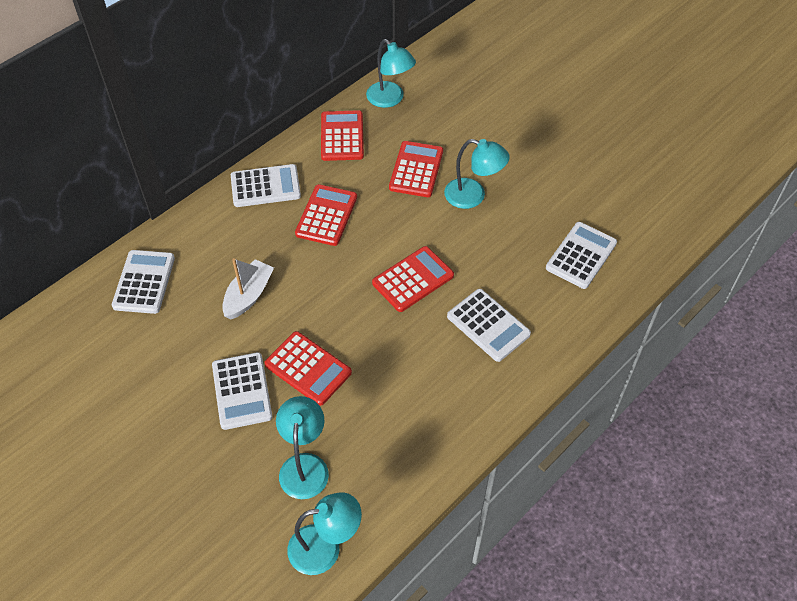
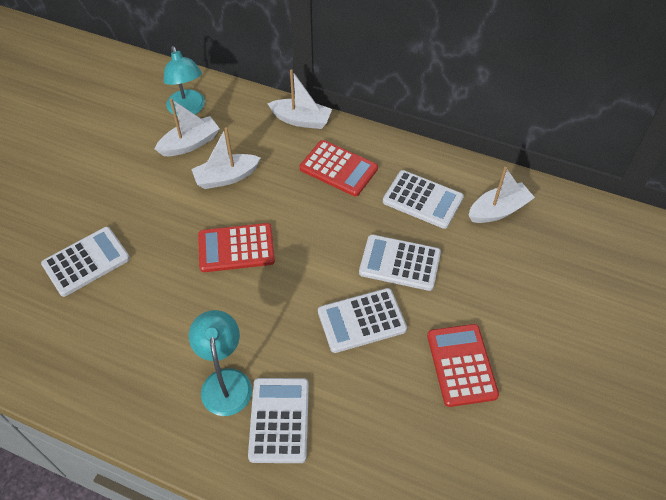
red calculator: 5 -> 3
turquoise lamp: 4 -> 2
white boat: 1 -> 4

